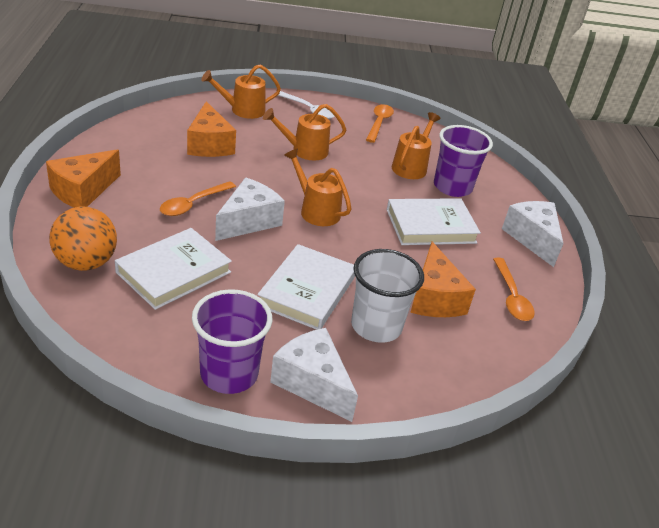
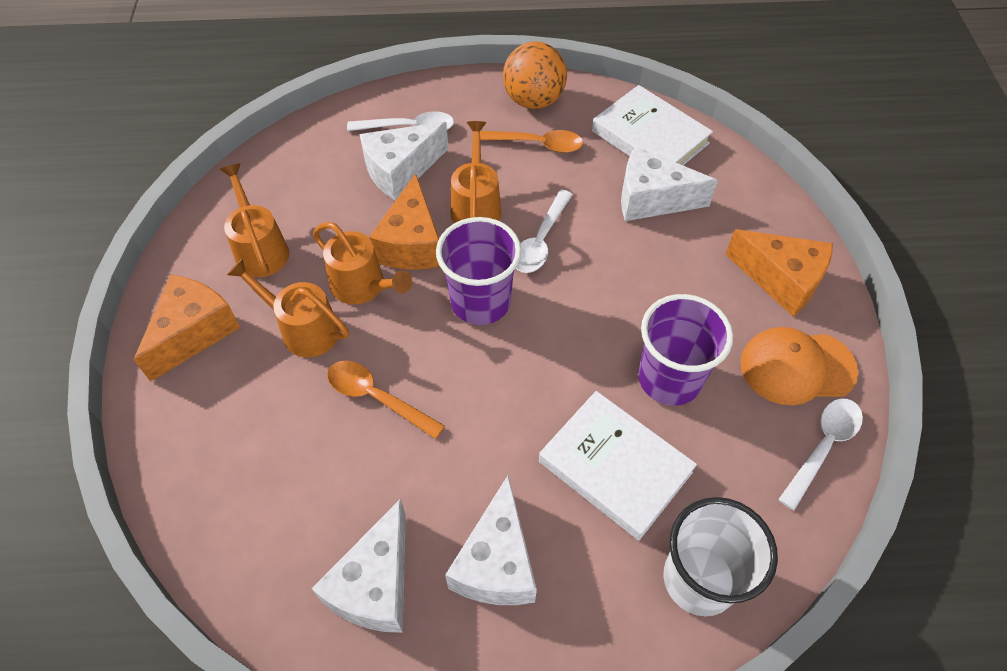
orange cap: 0 -> 1
orange spoon: 3 -> 2
white book: 3 -> 2
white cheese: 3 -> 4
white spoon: 1 -> 3

